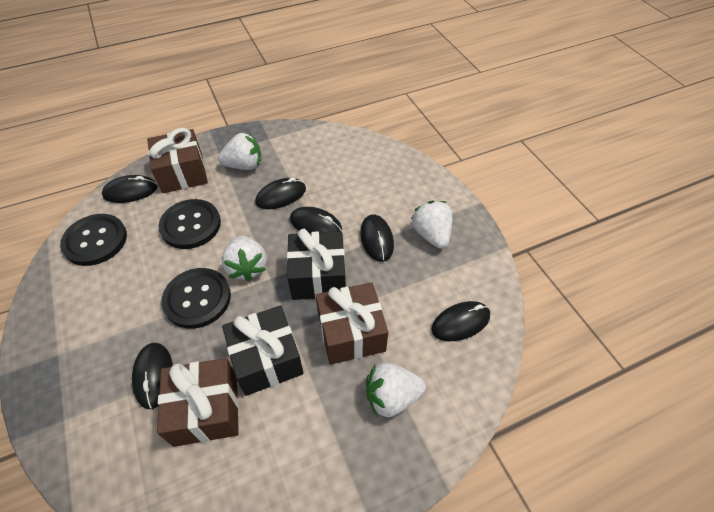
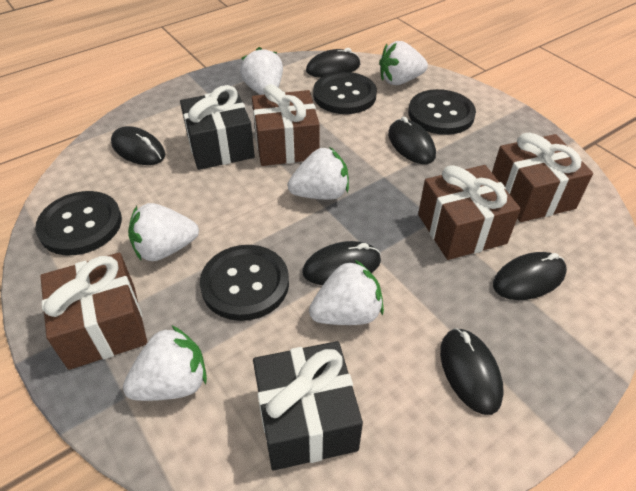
black button: 3 -> 4
brown gift: 3 -> 4
white strawberry: 4 -> 6

